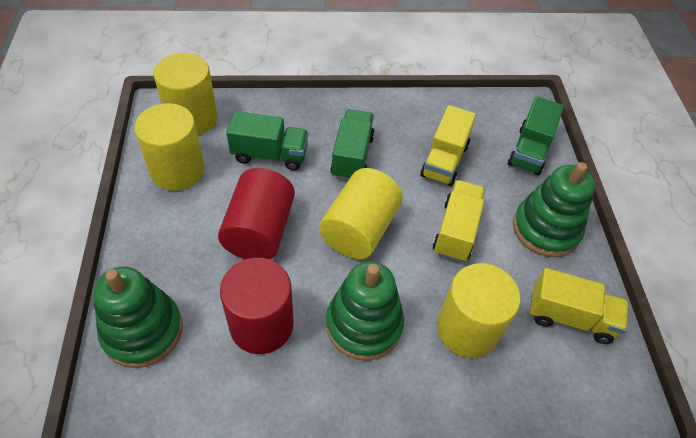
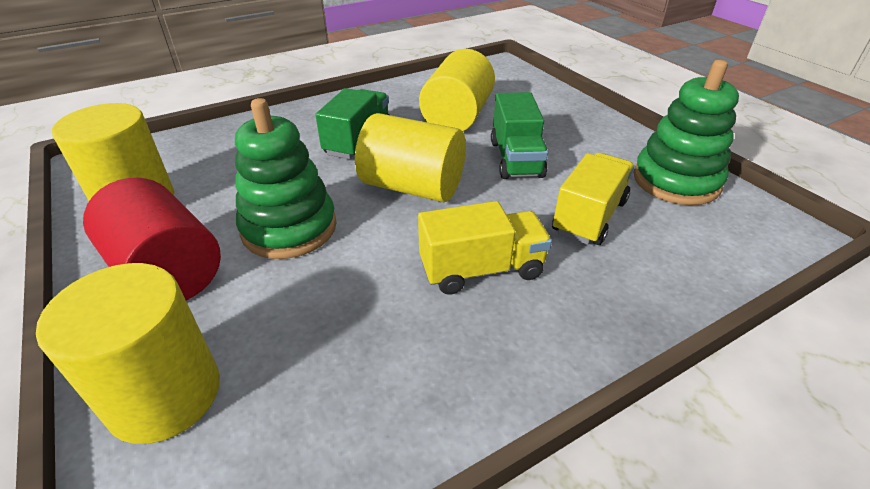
green stacking toy: 3 -> 2
green truck: 3 -> 2
red cylinder: 2 -> 1
yellow truck: 3 -> 2

